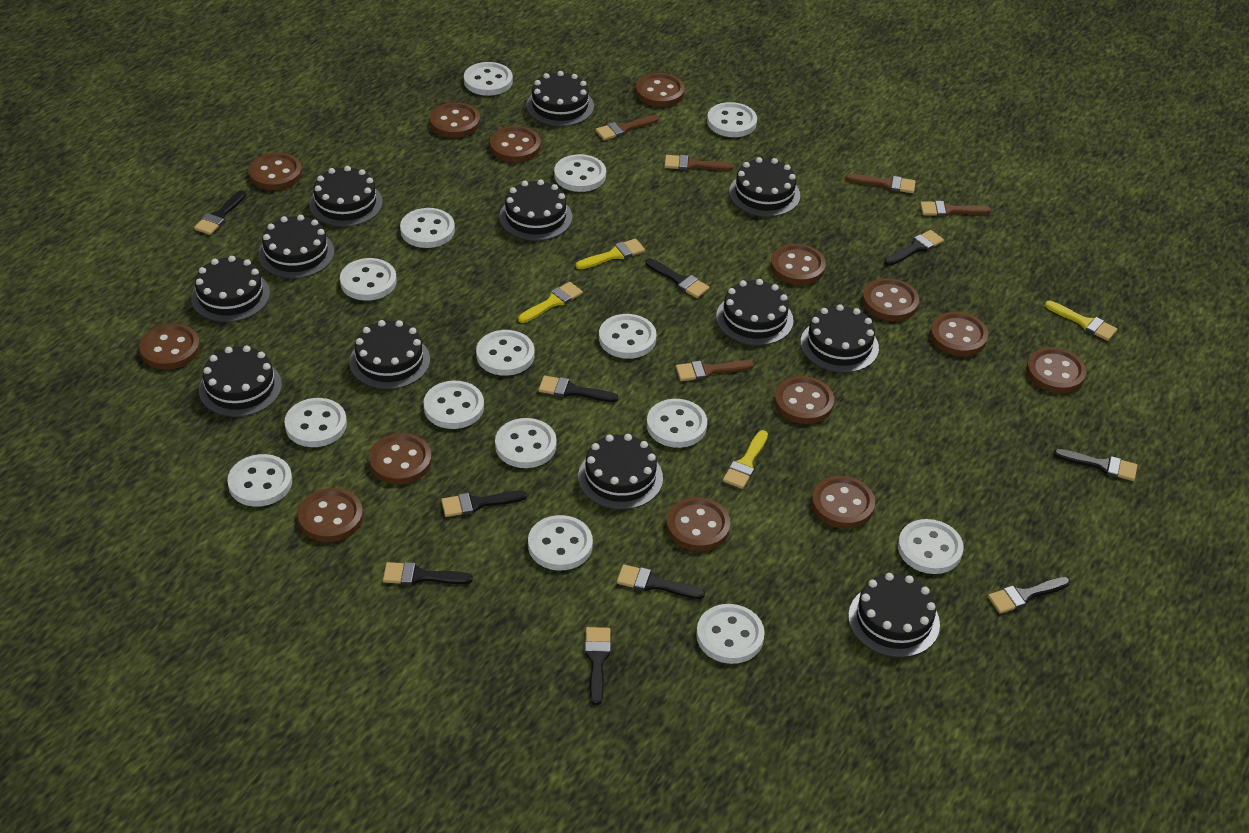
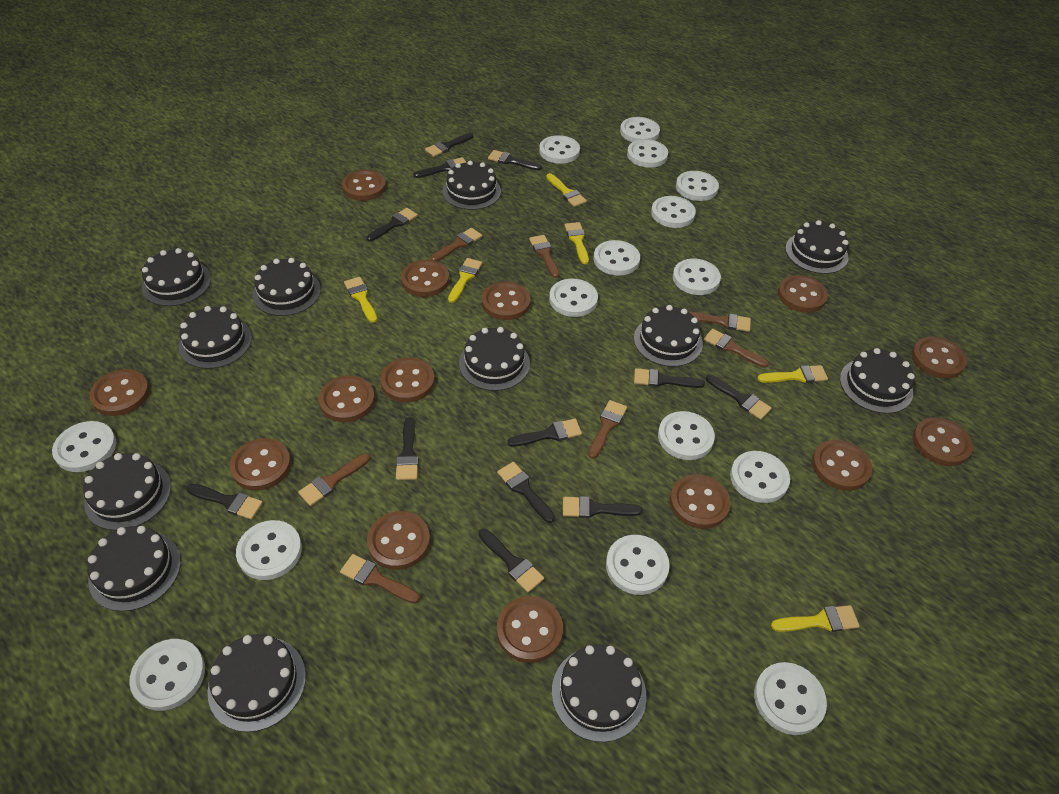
black brush: 10 -> 12
brown brush: 5 -> 7
yellow brush: 4 -> 6

